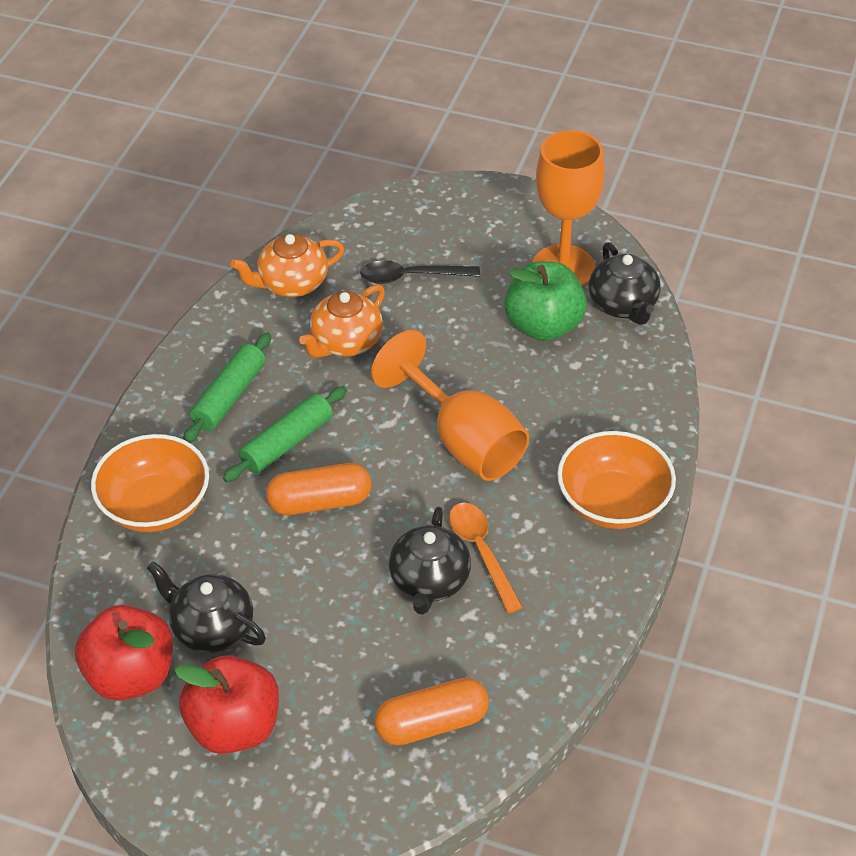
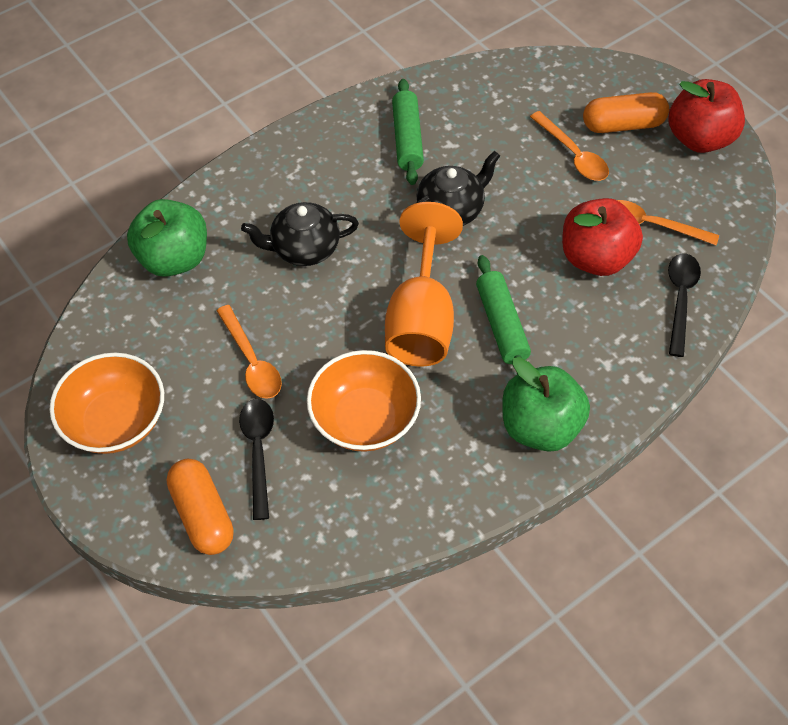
black spoon: 1 -> 2
black teapot: 3 -> 2
green apple: 1 -> 2
orange goblet: 2 -> 1
orange spoon: 1 -> 3
orange teapot: 2 -> 0

